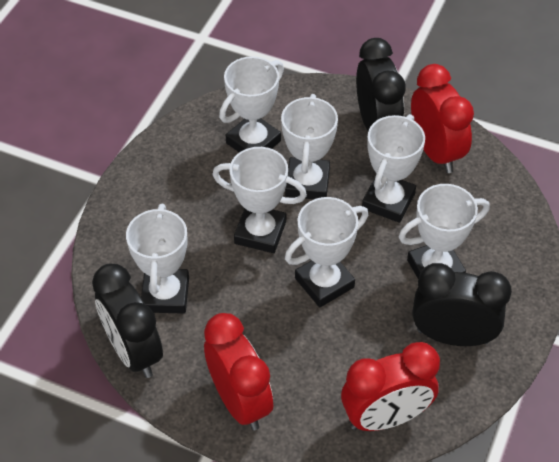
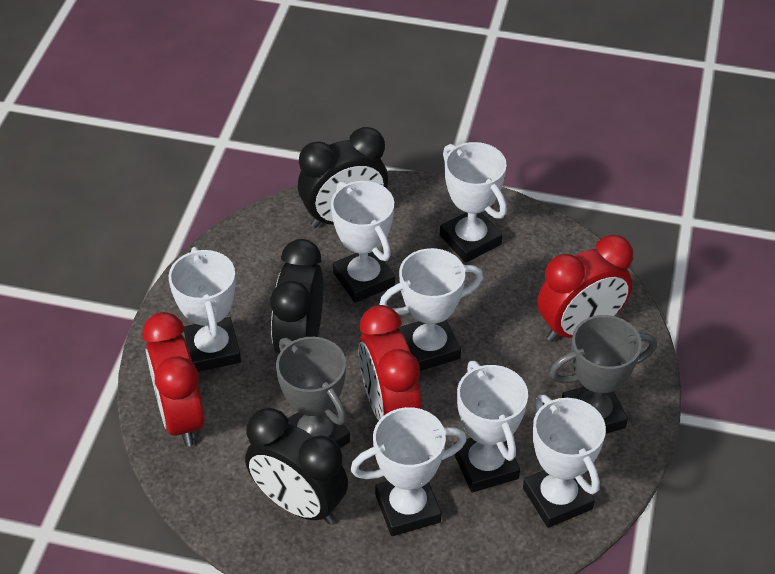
grey trophy: 0 -> 2

